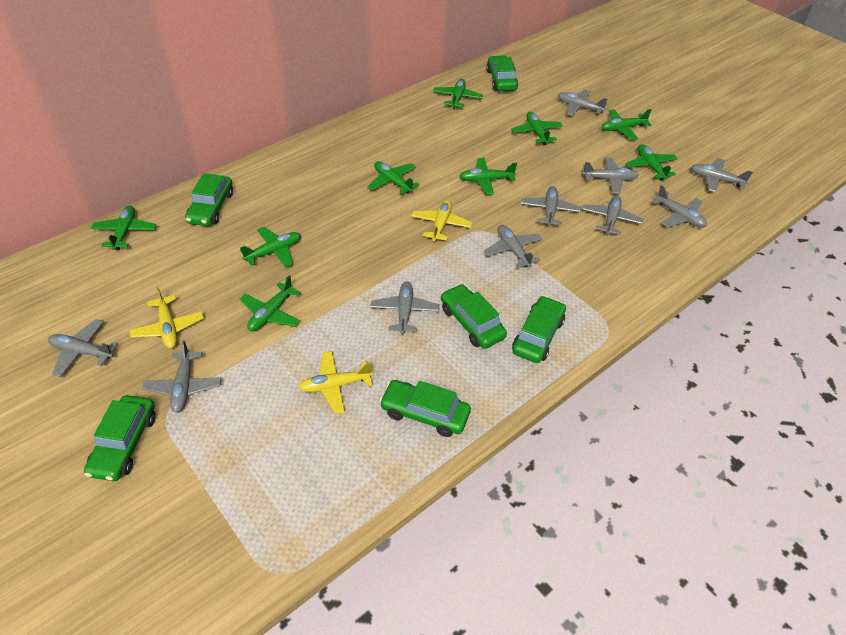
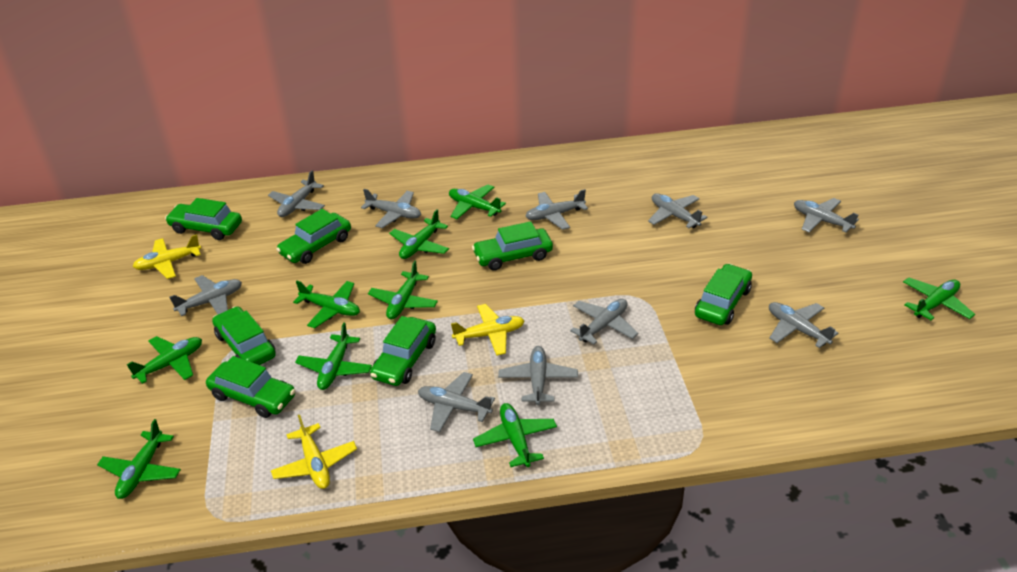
green car: 6 -> 7

